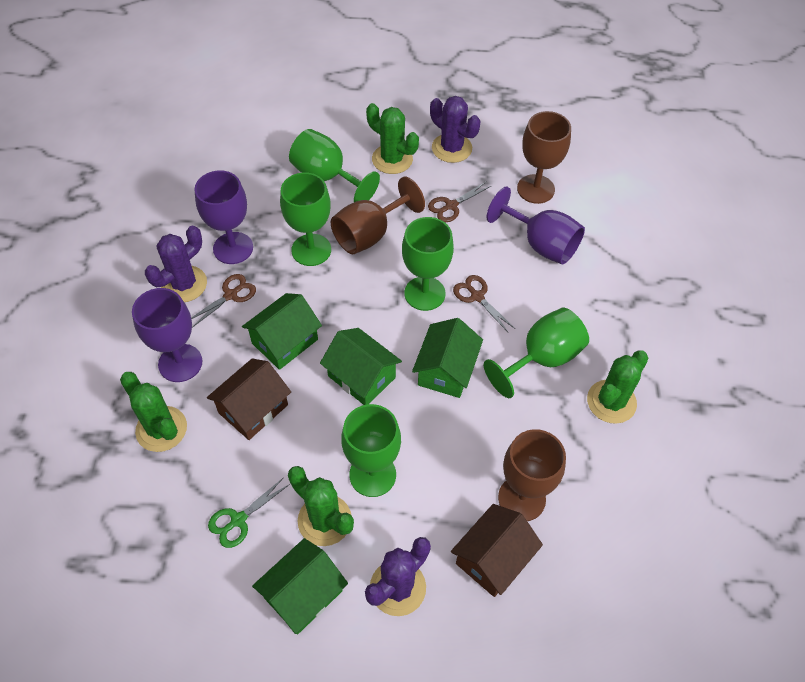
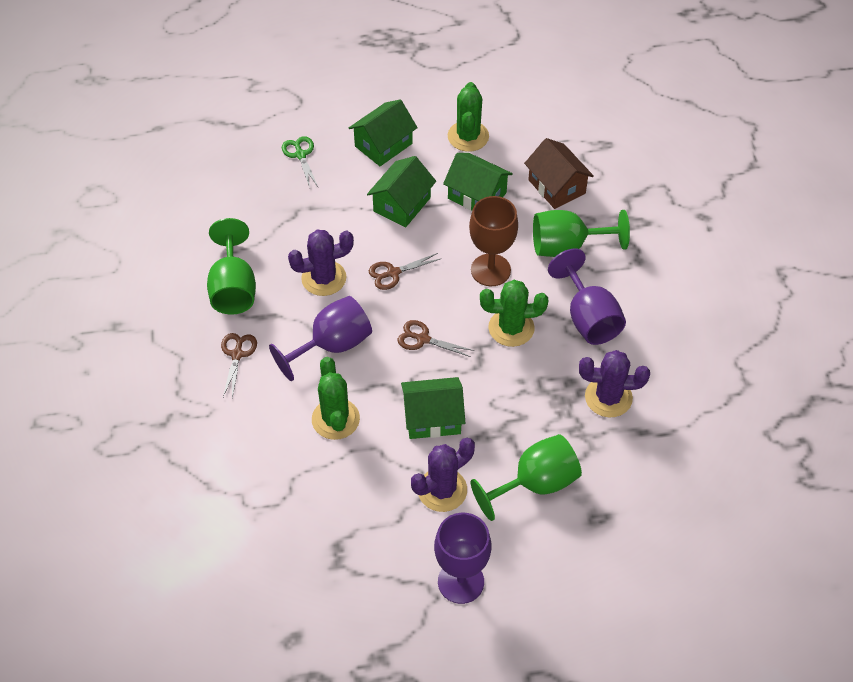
brown goblet: 3 -> 1
brown house: 2 -> 1
green cactus: 4 -> 3
green goblet: 5 -> 3

